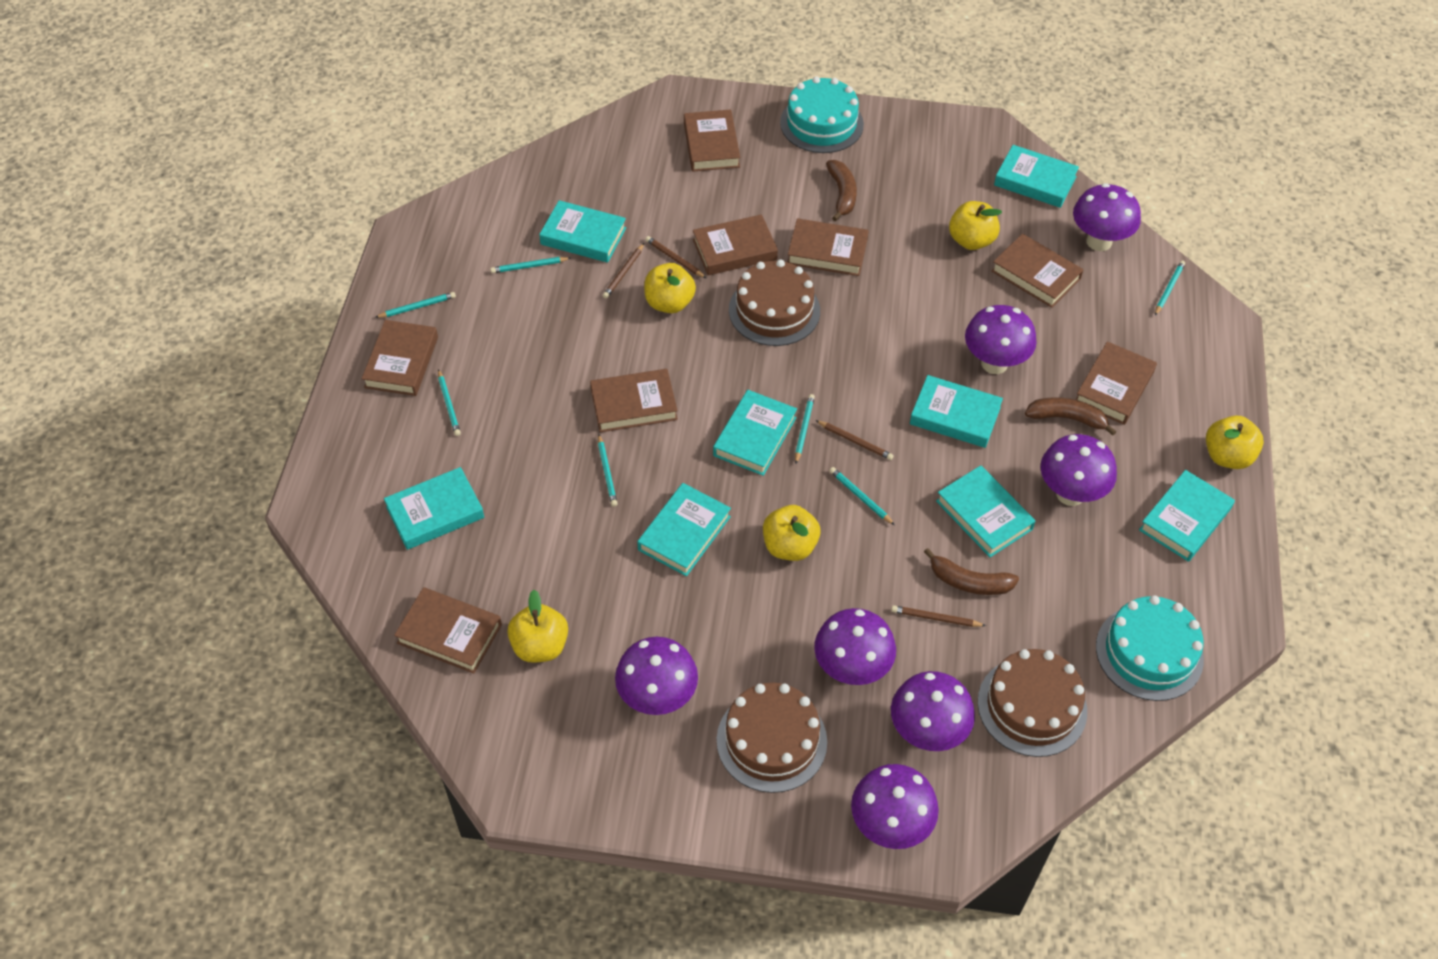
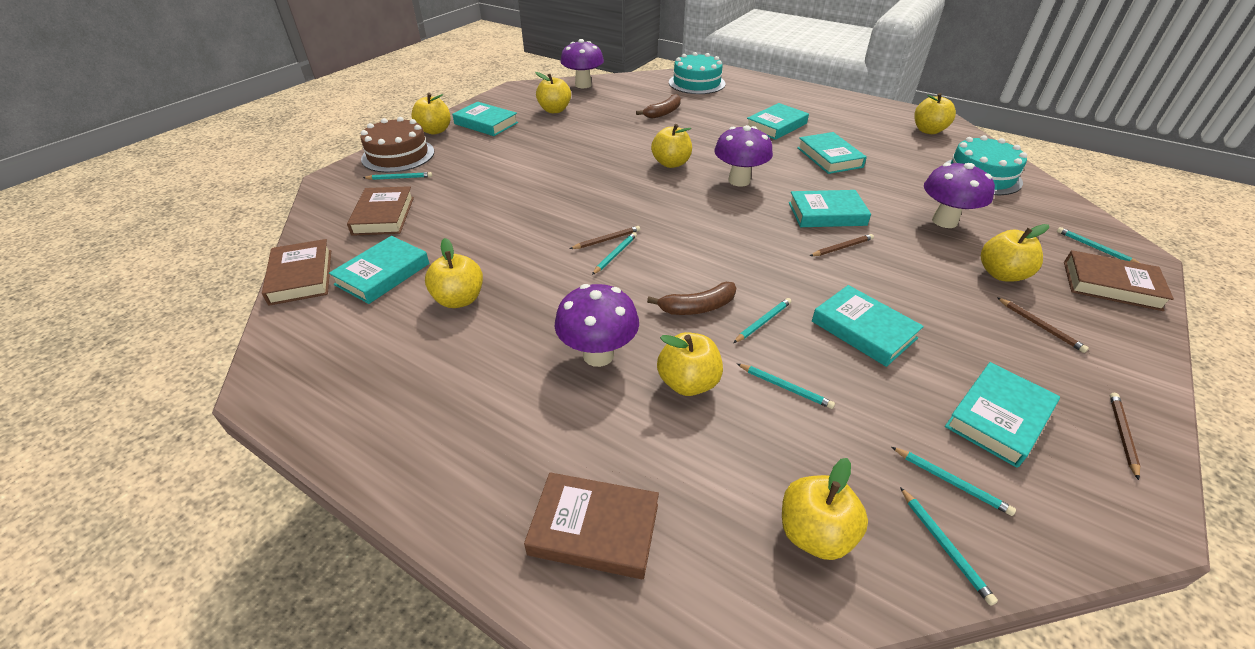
brown banana: 3 -> 2
brown book: 8 -> 4
brown cake: 3 -> 1
purple mushroom: 7 -> 4
turquoise book: 8 -> 7
yellow apple: 5 -> 8

